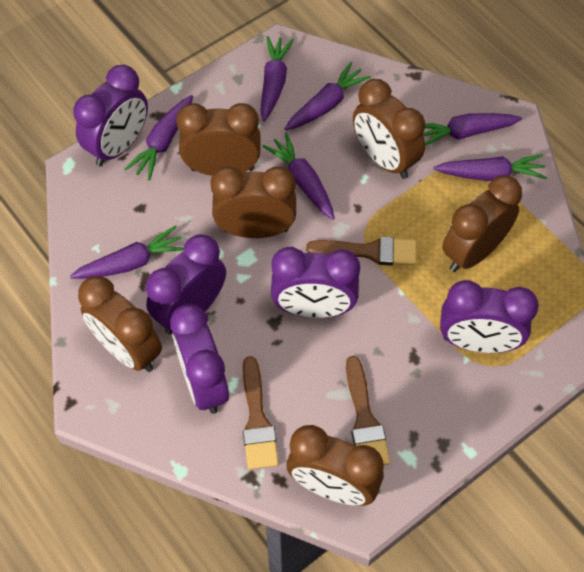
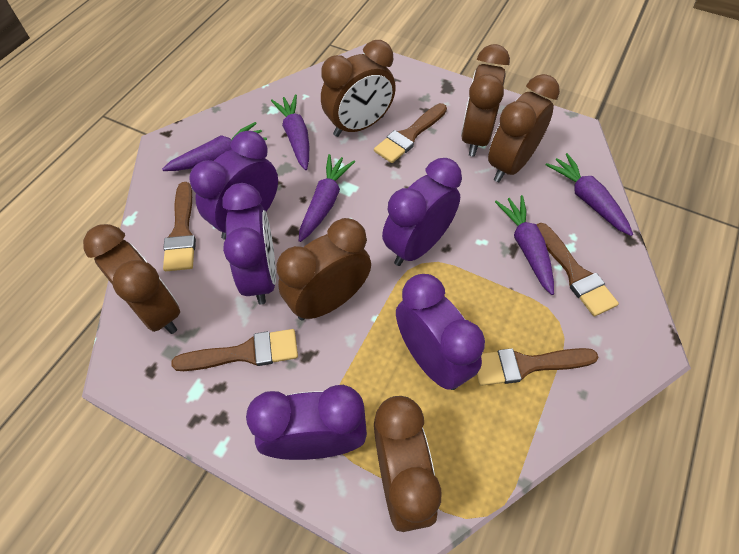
brown brush: 3 -> 5
purple carrot: 7 -> 5

